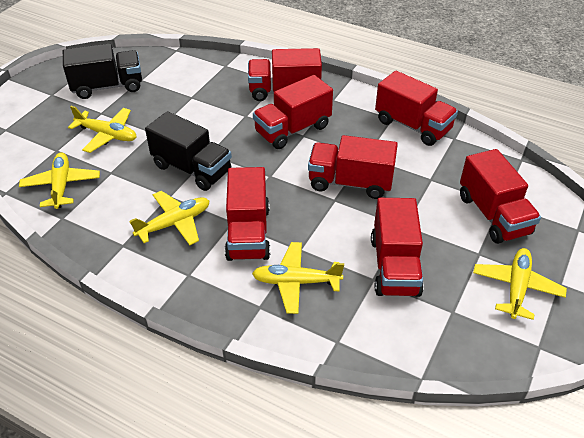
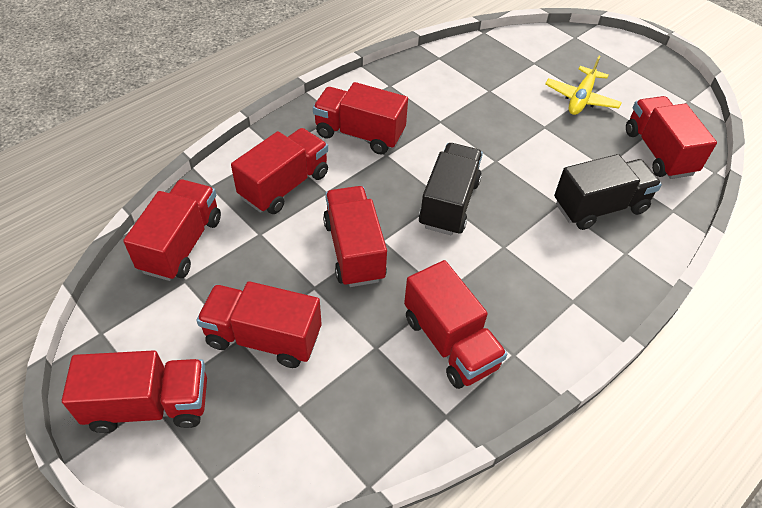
red truck: 7 -> 8
yellow plane: 5 -> 1

